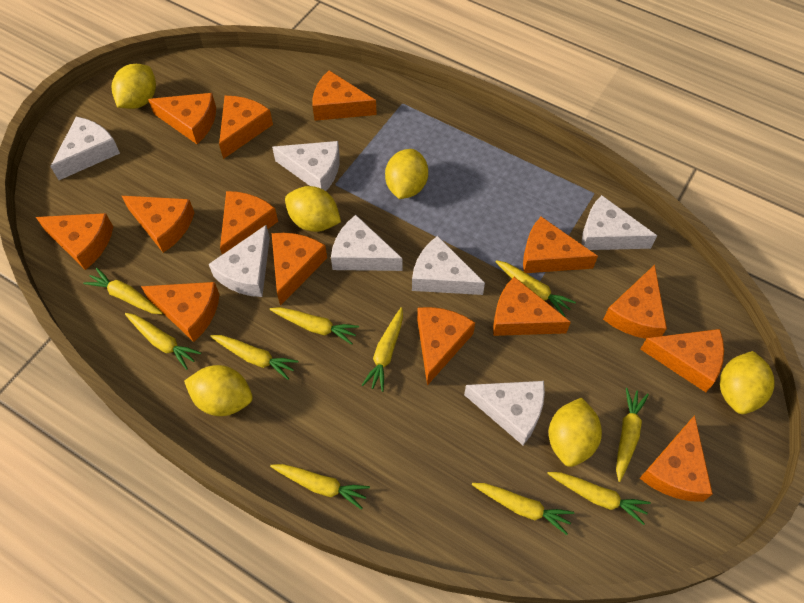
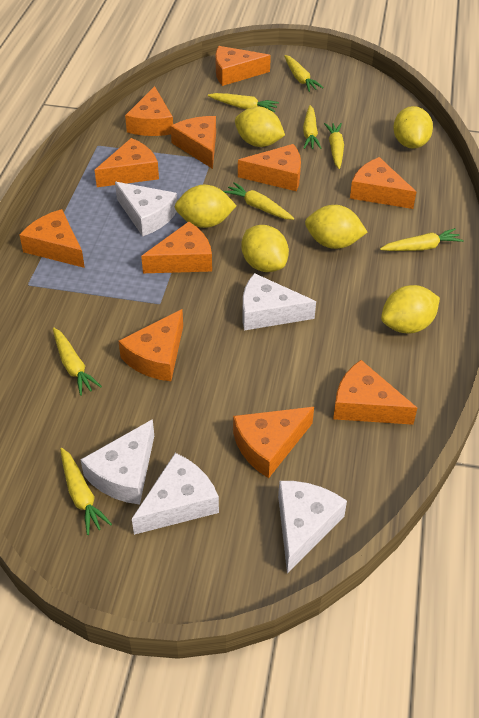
orange cheese: 14 -> 11
white cheese: 7 -> 5
yellow carrot: 10 -> 8

